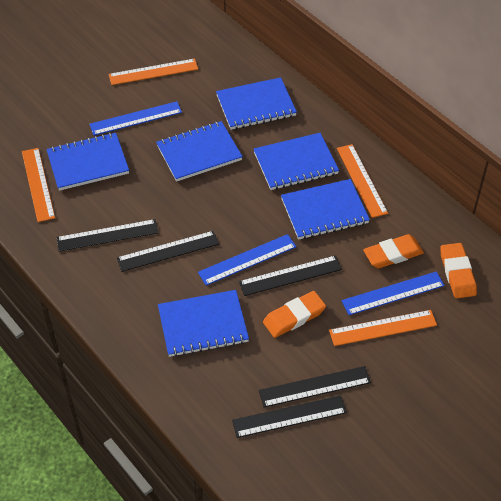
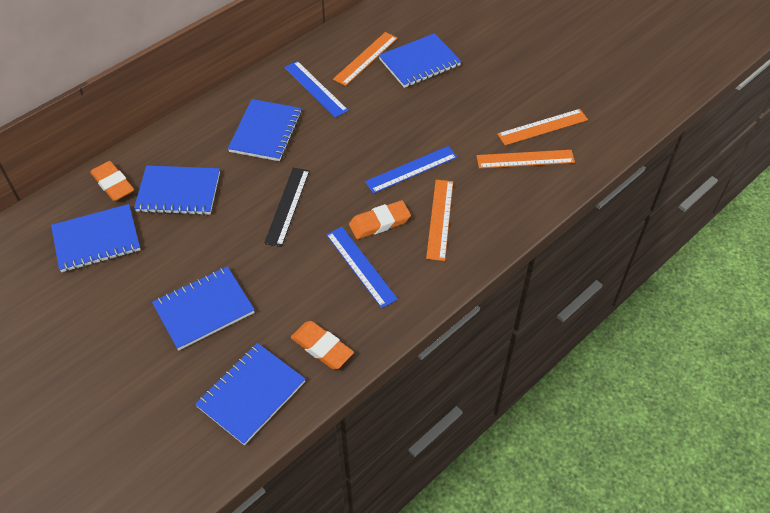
black ruler: 5 -> 1

